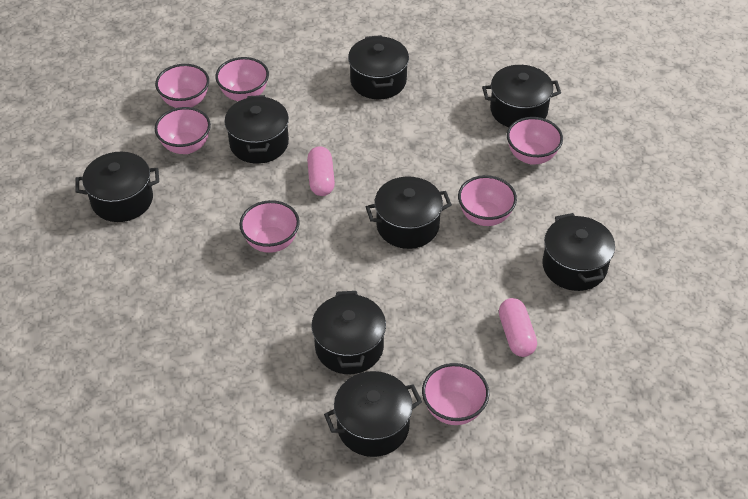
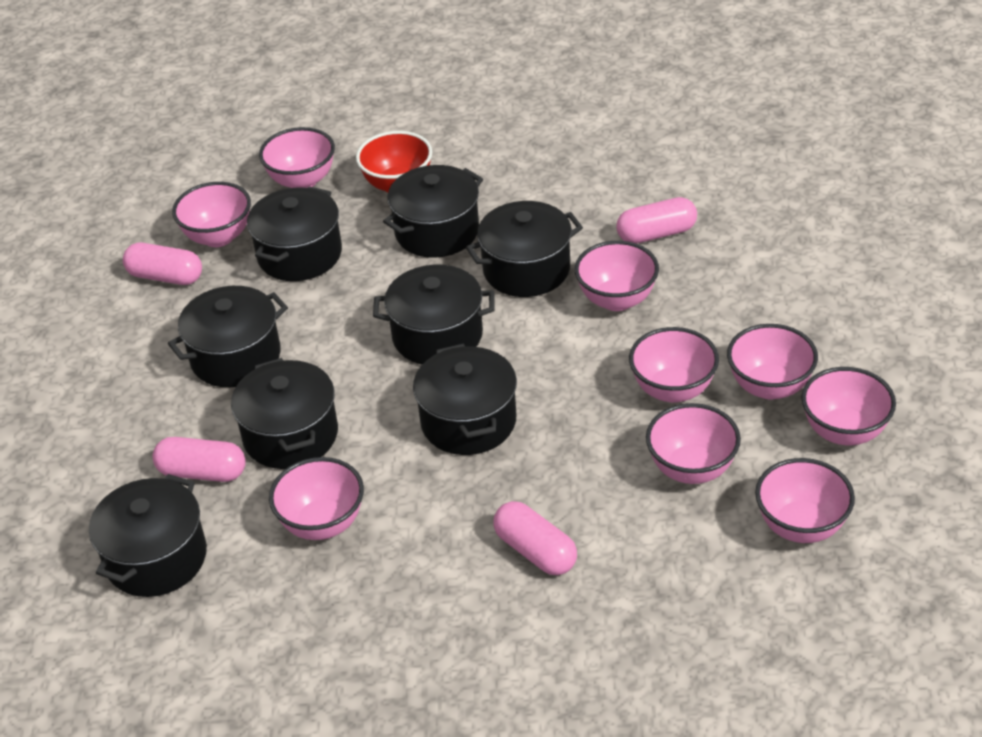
pink bowl: 7 -> 9
pink capsule: 2 -> 4
red bowl: 0 -> 1

